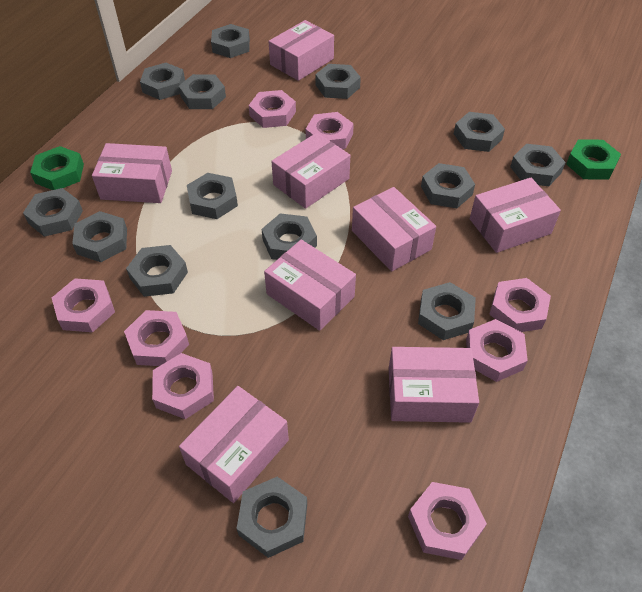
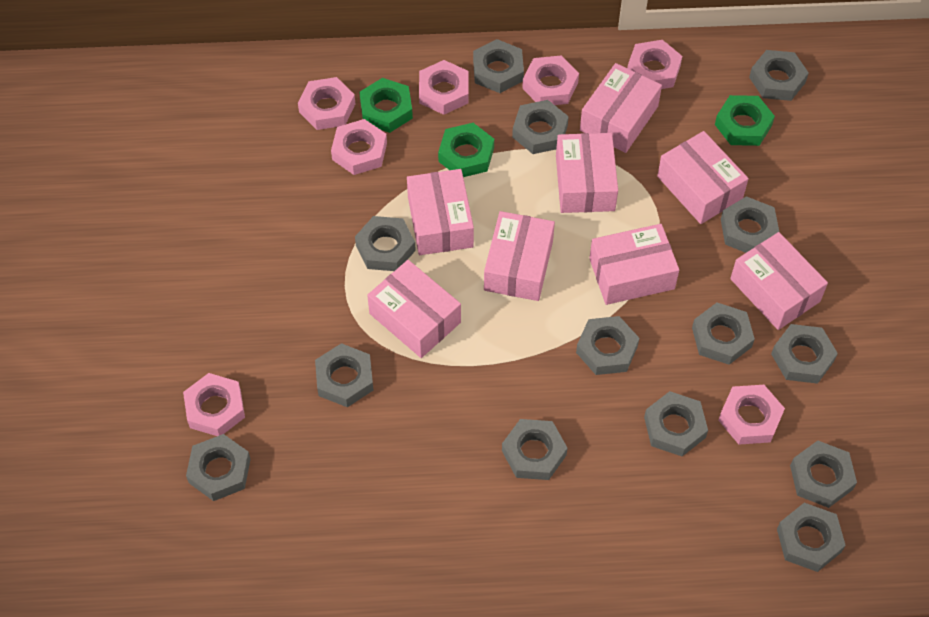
green nut: 2 -> 3
pink nut: 8 -> 7

